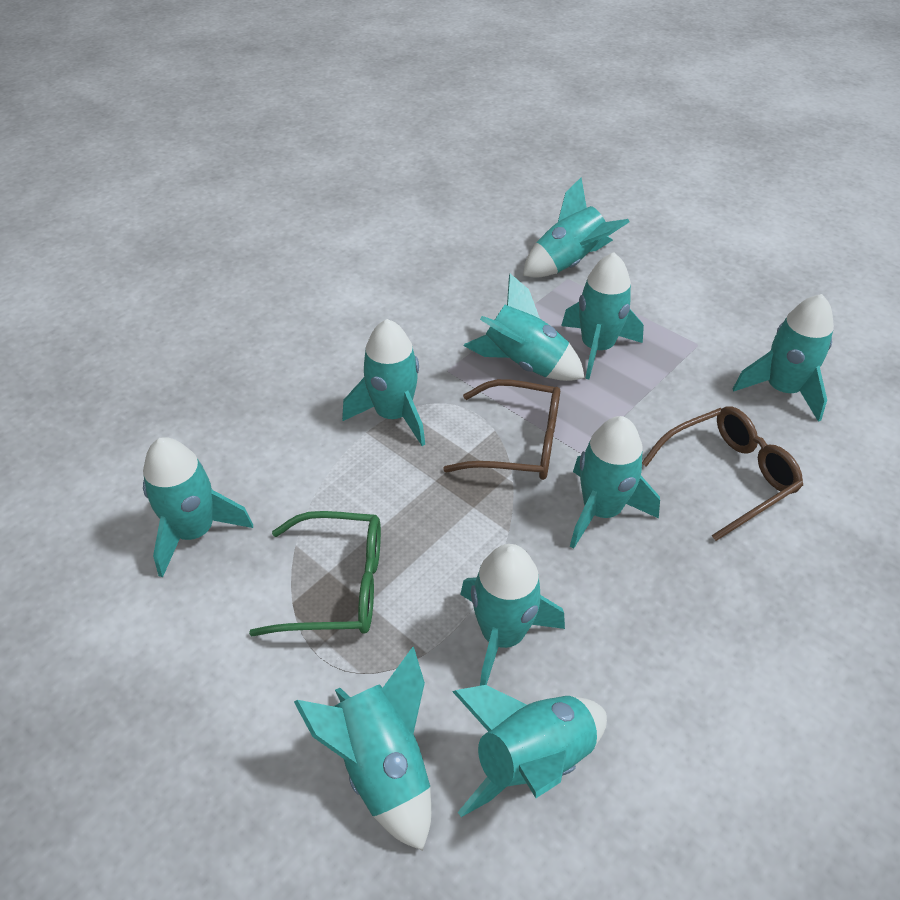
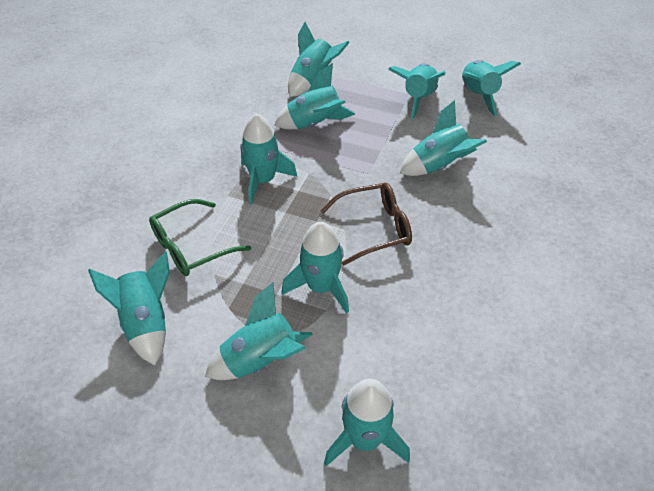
brown glasses: 2 -> 1

